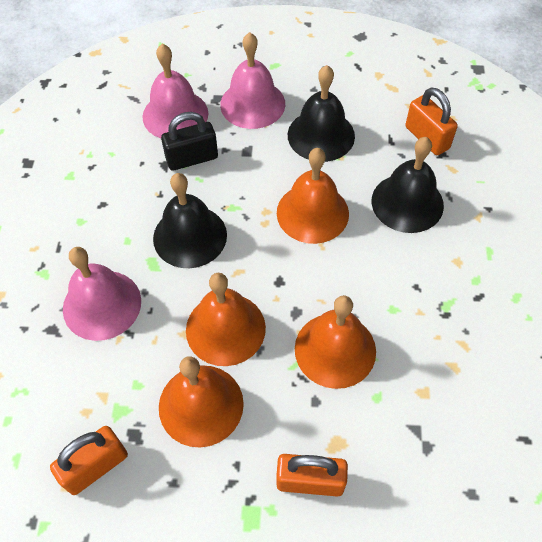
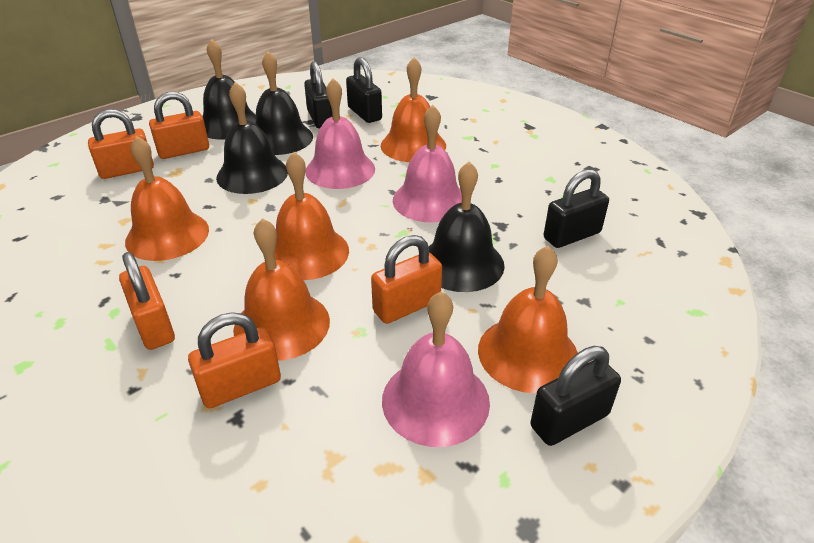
black bell: 3 -> 4
black padlock: 1 -> 4
orange bell: 4 -> 5
orange padlock: 3 -> 5

